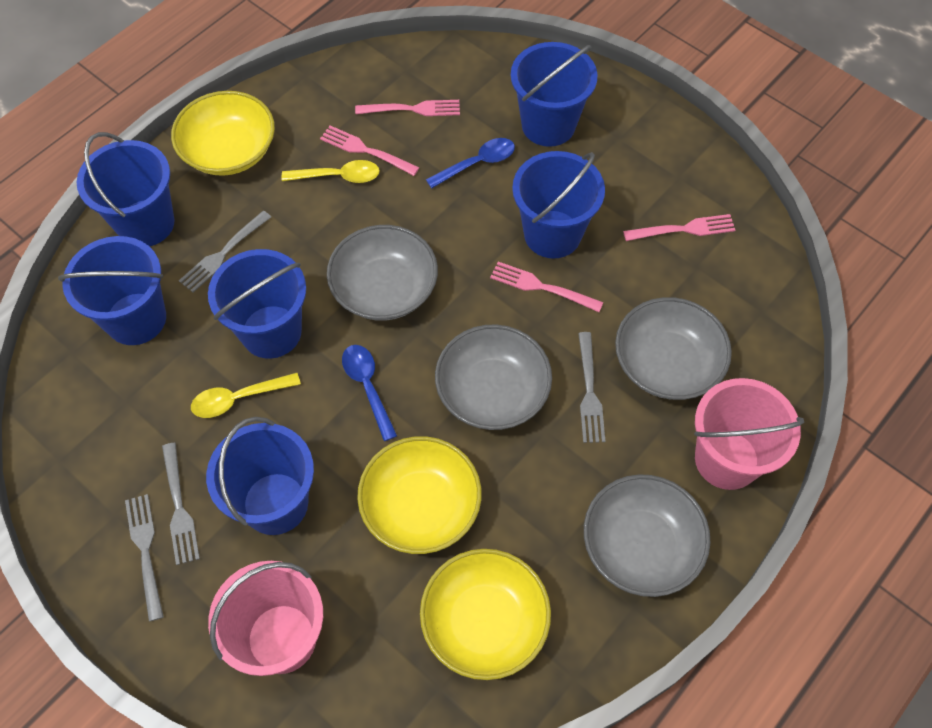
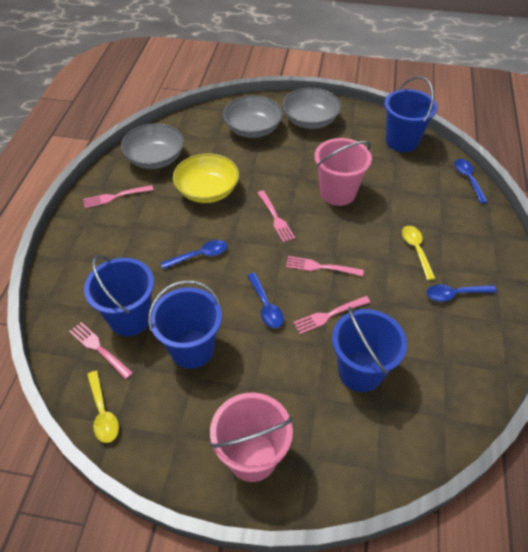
blue bucket: 6 -> 4
blue spoon: 2 -> 4
grey bowl: 4 -> 3
grey fork: 4 -> 0
pink fork: 4 -> 5
yellow bowl: 3 -> 1

